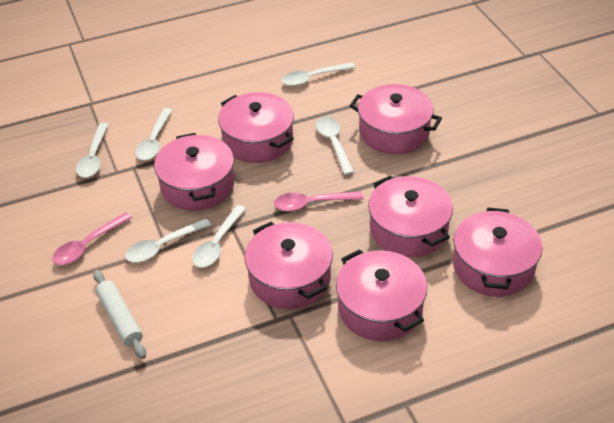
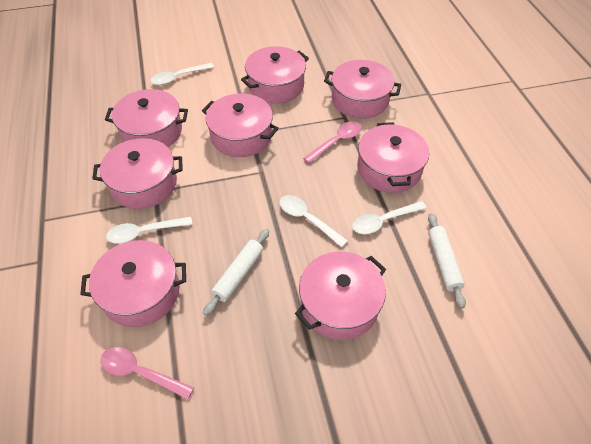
pink pot: 7 -> 8
white rolling pin: 1 -> 2
white spoon: 6 -> 4

